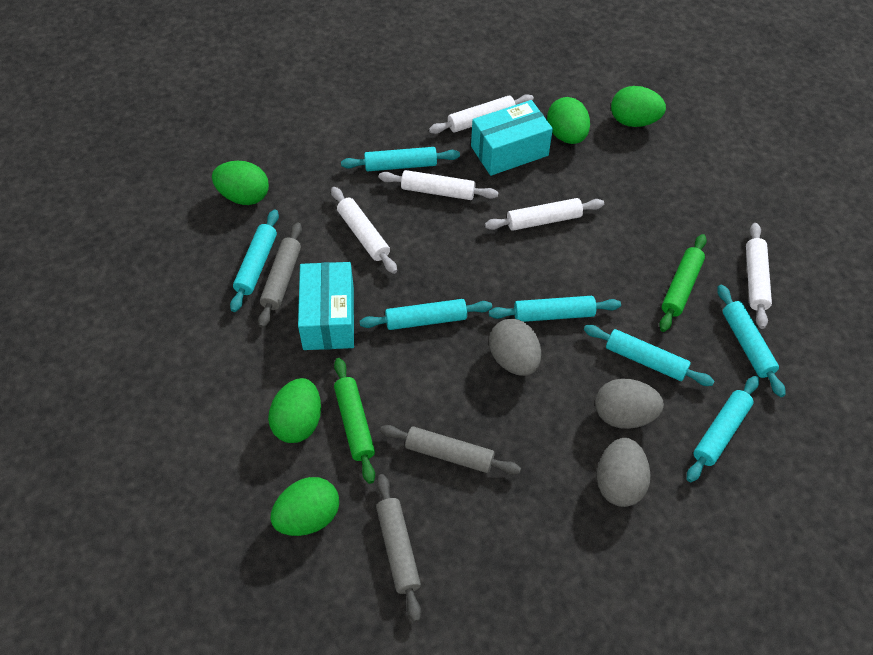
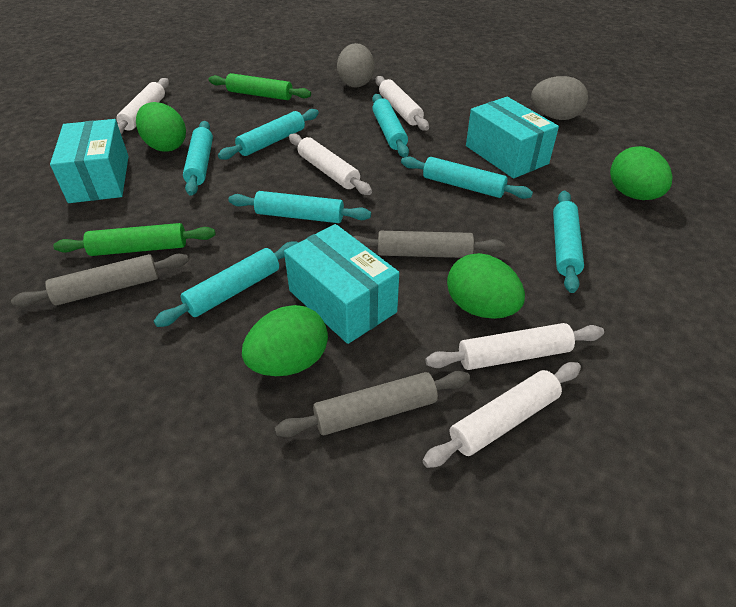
green egg: 5 -> 4
grey egg: 3 -> 2
turquoise box: 2 -> 3

